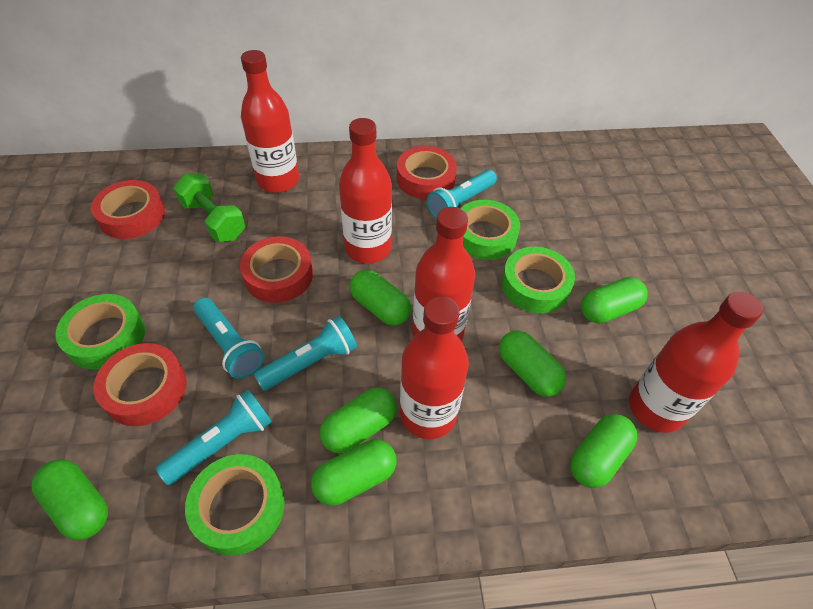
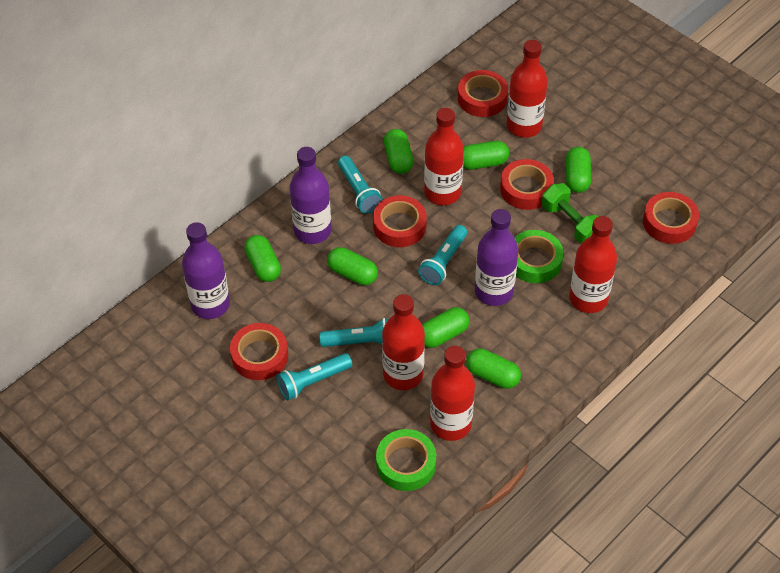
green tape: 4 -> 2
purple bottle: 0 -> 3
red tape: 4 -> 5

